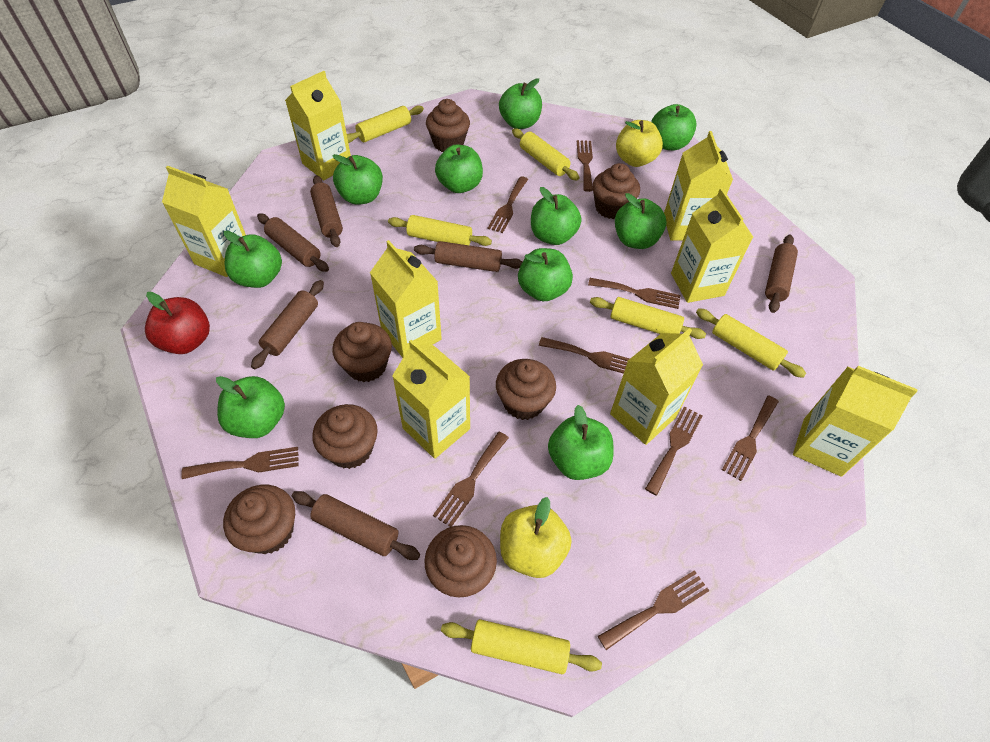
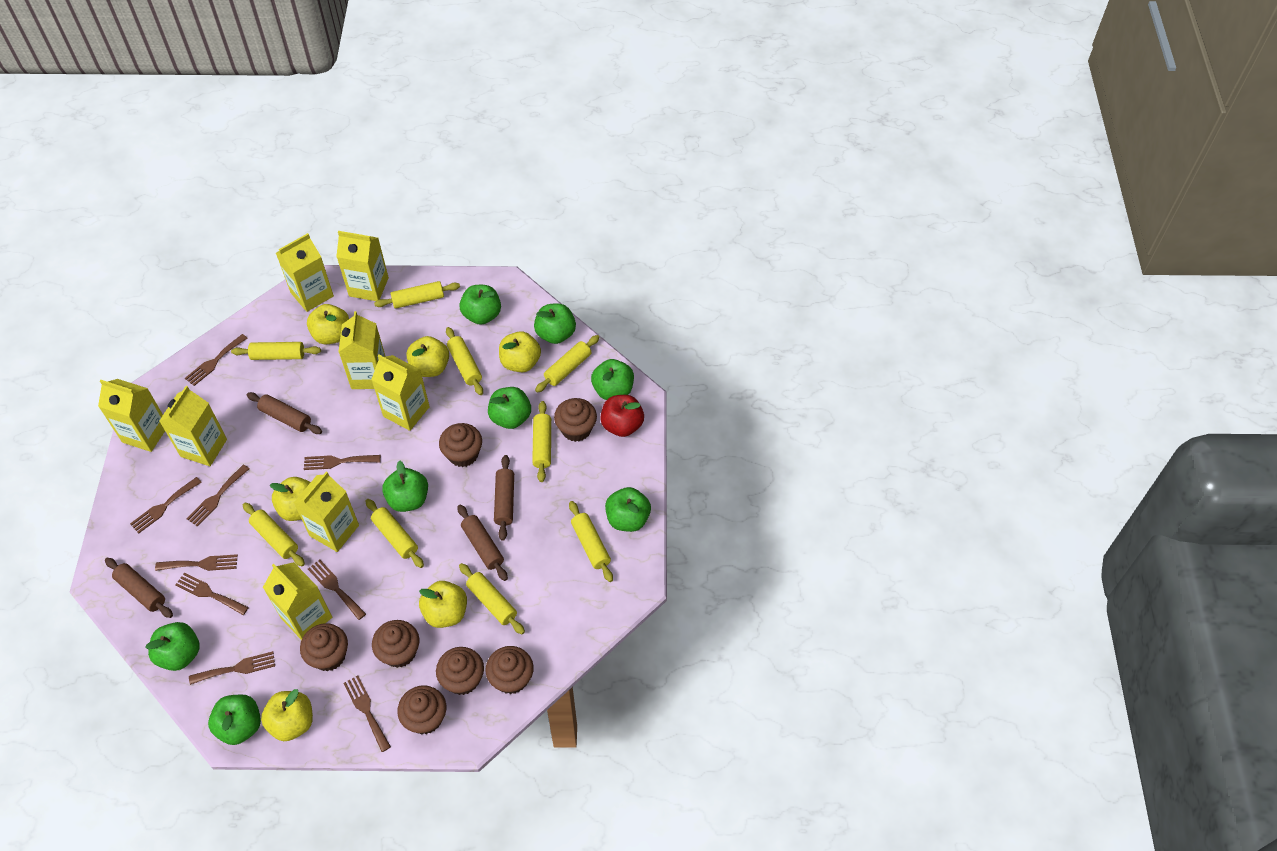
brown rolling pin: 6 -> 4
green apple: 10 -> 8
yellow apple: 2 -> 6
yellow rolling pin: 6 -> 9

